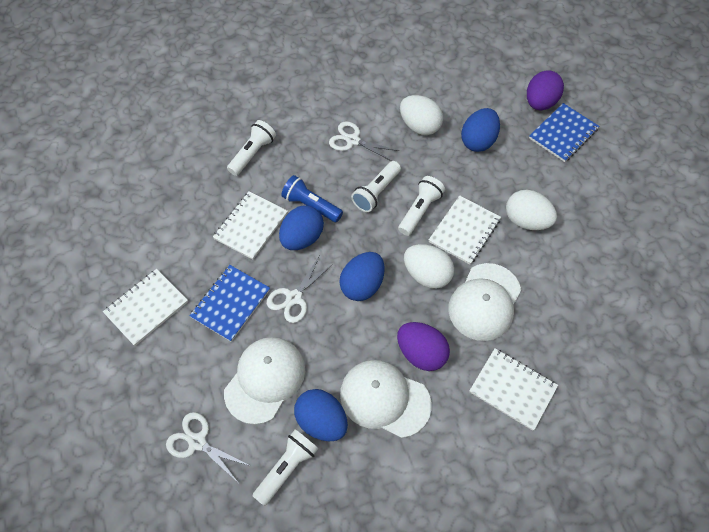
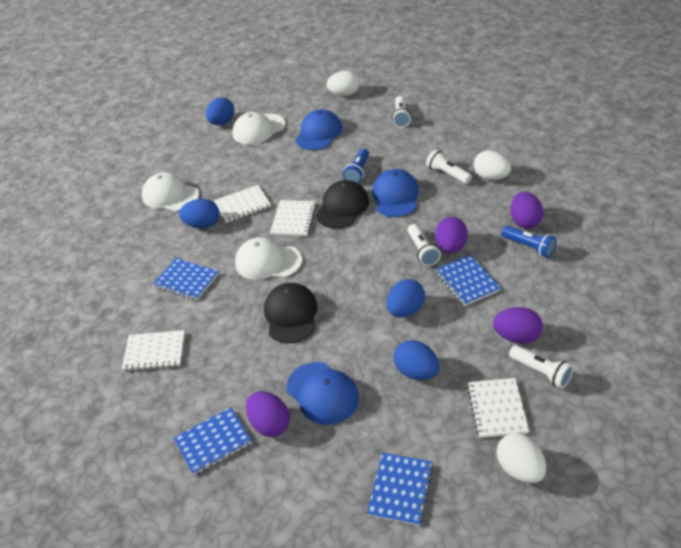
black cap: 0 -> 2
blue cap: 0 -> 3
blue flashlight: 1 -> 2
blue notebook: 2 -> 4
purple egg: 2 -> 4
white scissors: 3 -> 0

